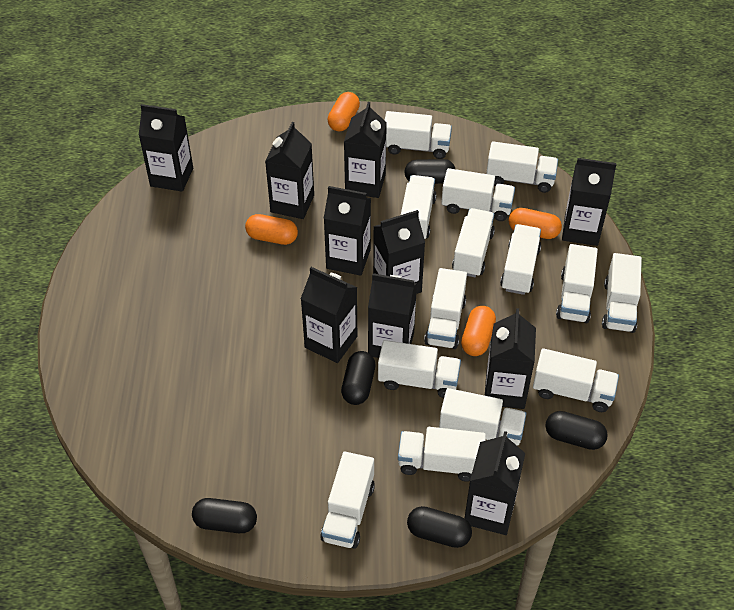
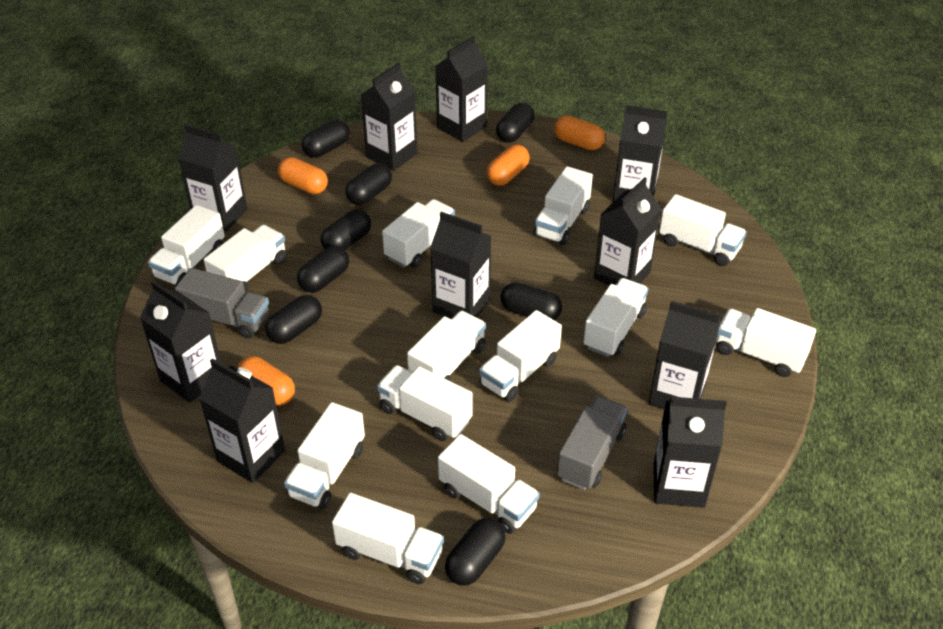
black capsule: 5 -> 8
grey truck: 0 -> 2
white truck: 14 -> 13

